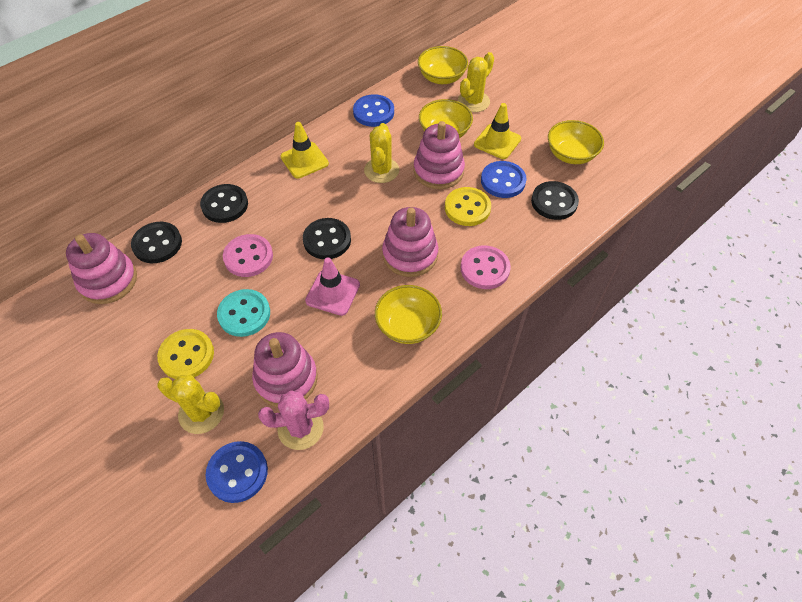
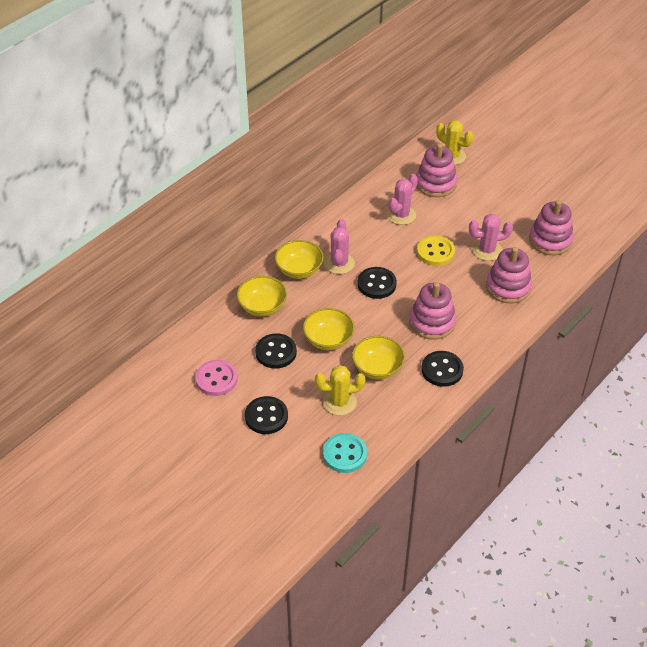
blue button: 3 -> 0
pink button: 2 -> 1
pink cactus: 1 -> 3
pink traffic cone: 1 -> 0
yellow button: 2 -> 1
yellow cactus: 3 -> 2
yellow traffic cone: 2 -> 0

